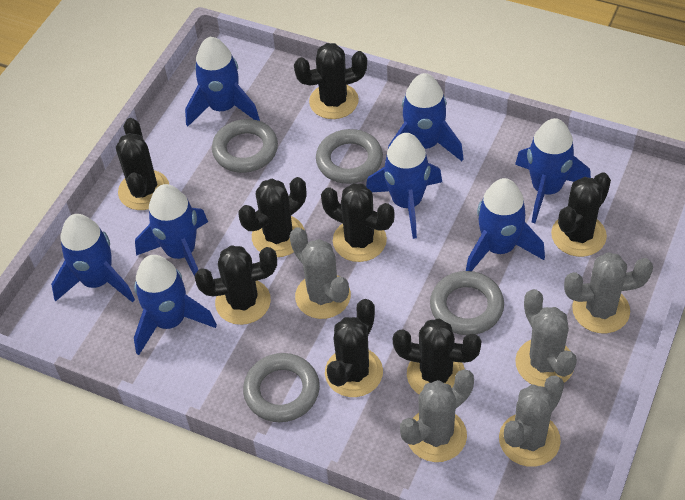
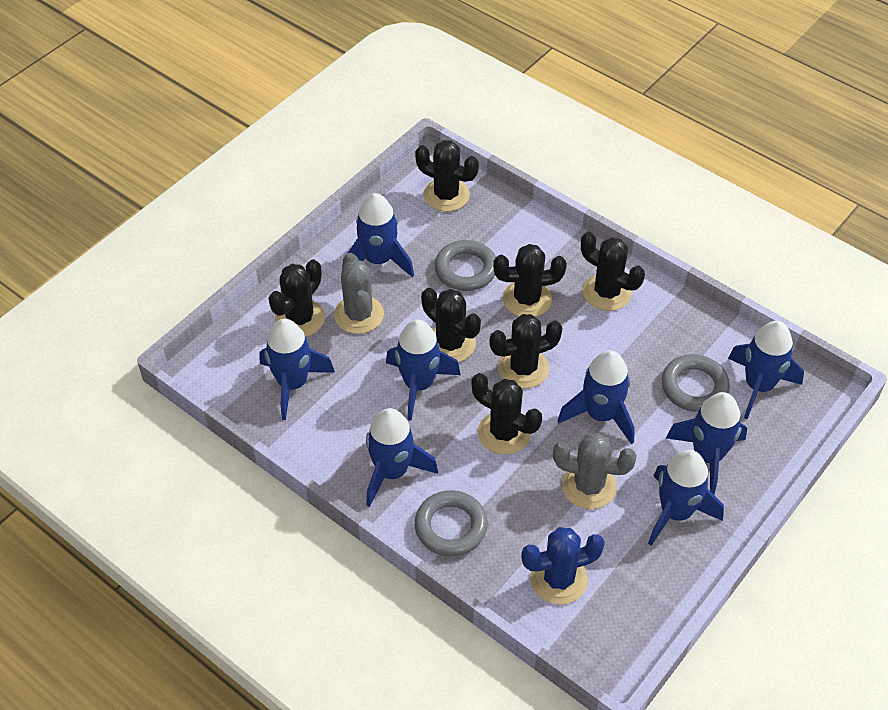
black cactus: 8 -> 7
blue cactus: 0 -> 1
grey cactus: 5 -> 2
grey ring: 4 -> 3

